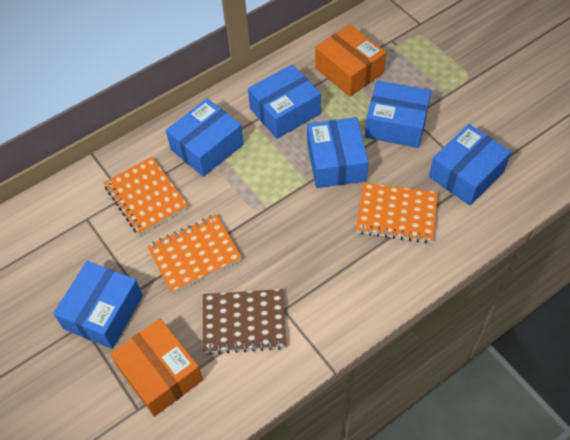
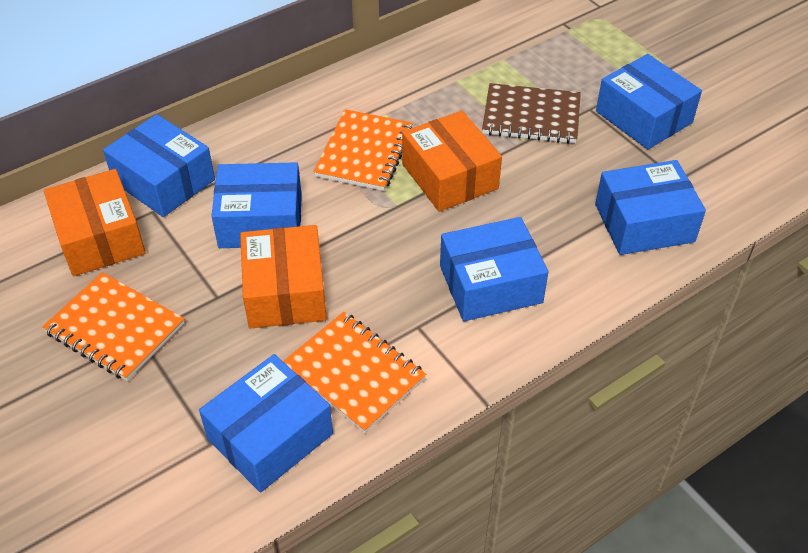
orange box: 2 -> 3

